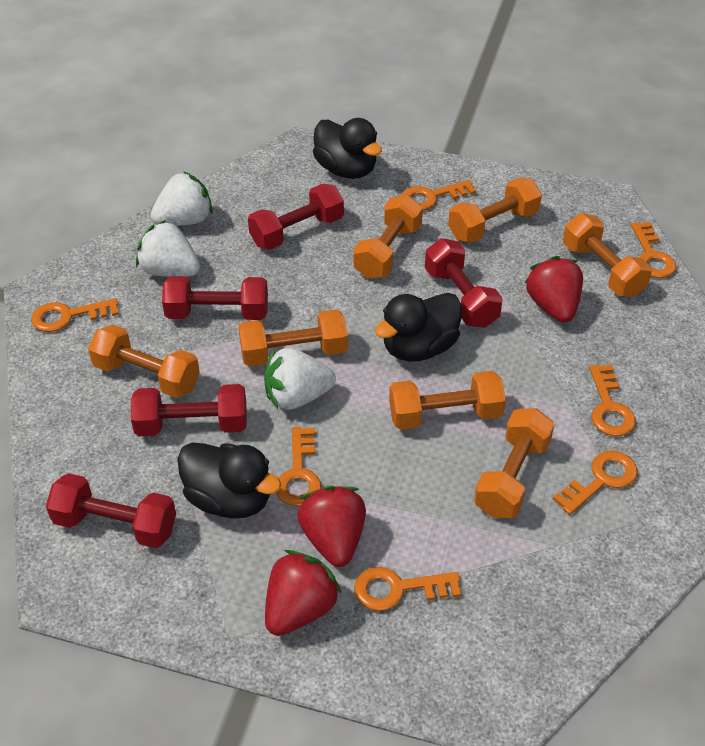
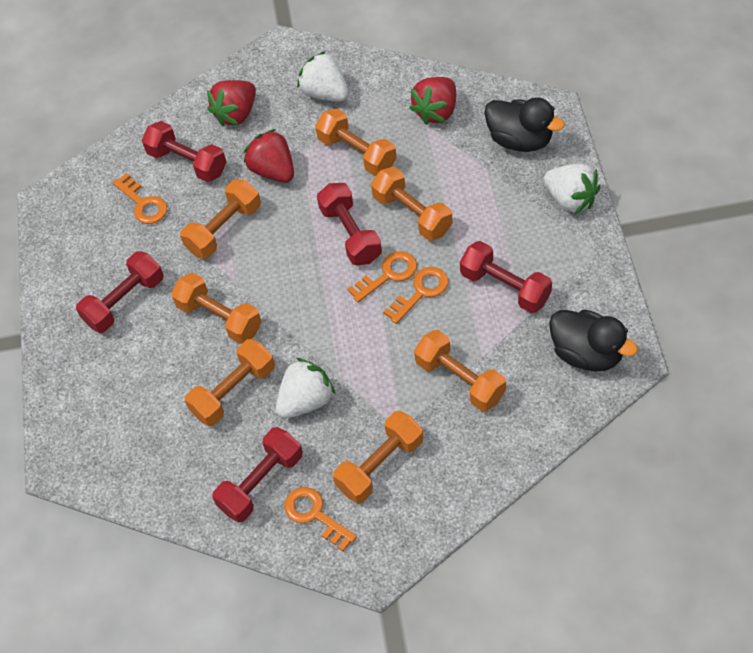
black duck: 3 -> 2
orange key: 7 -> 4

